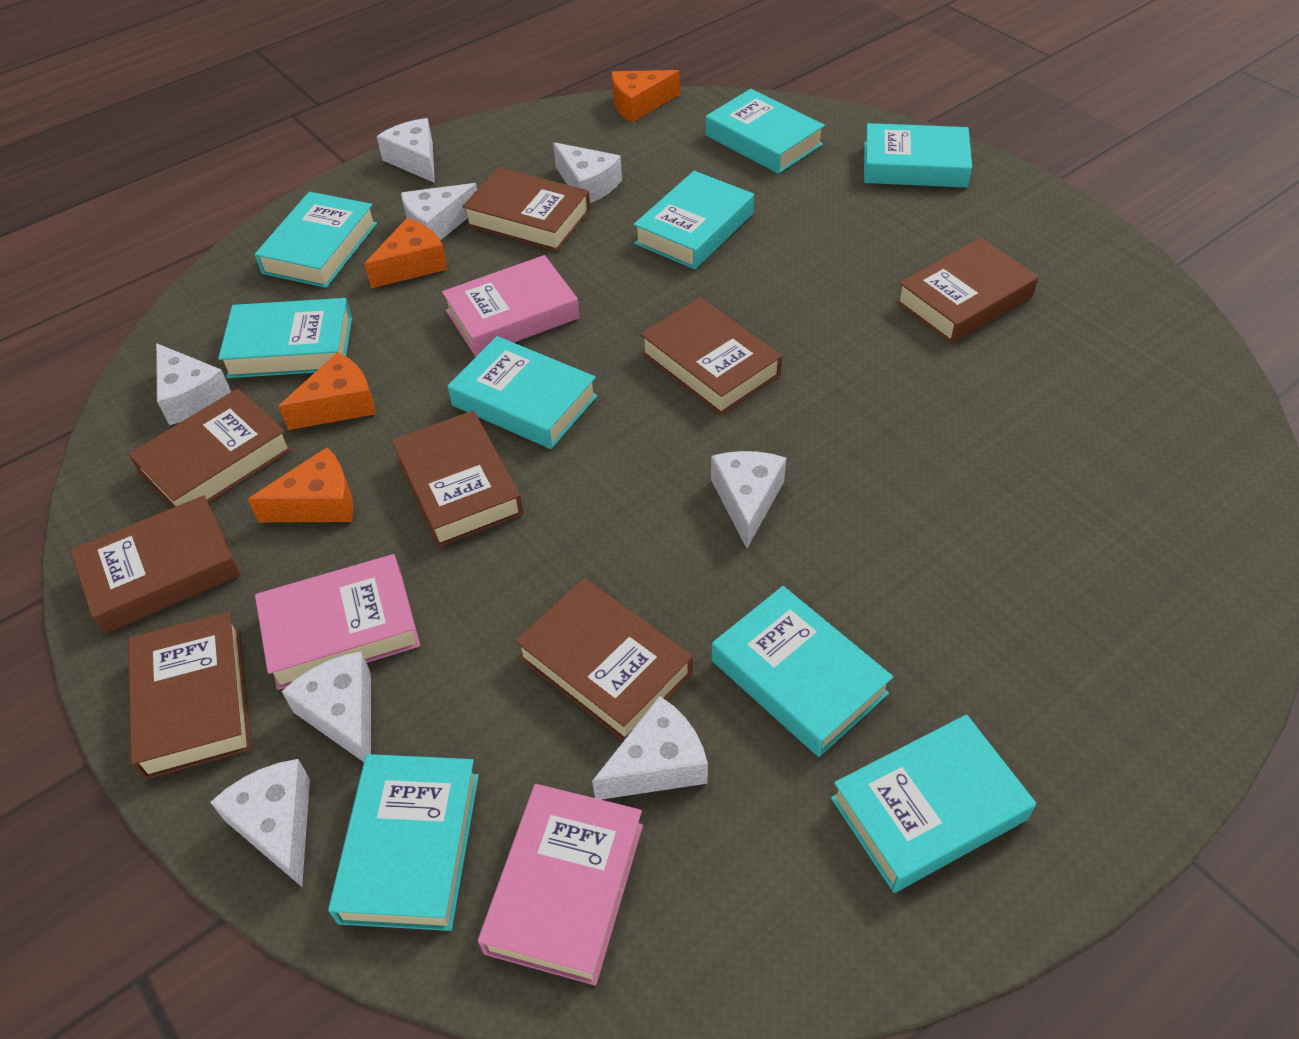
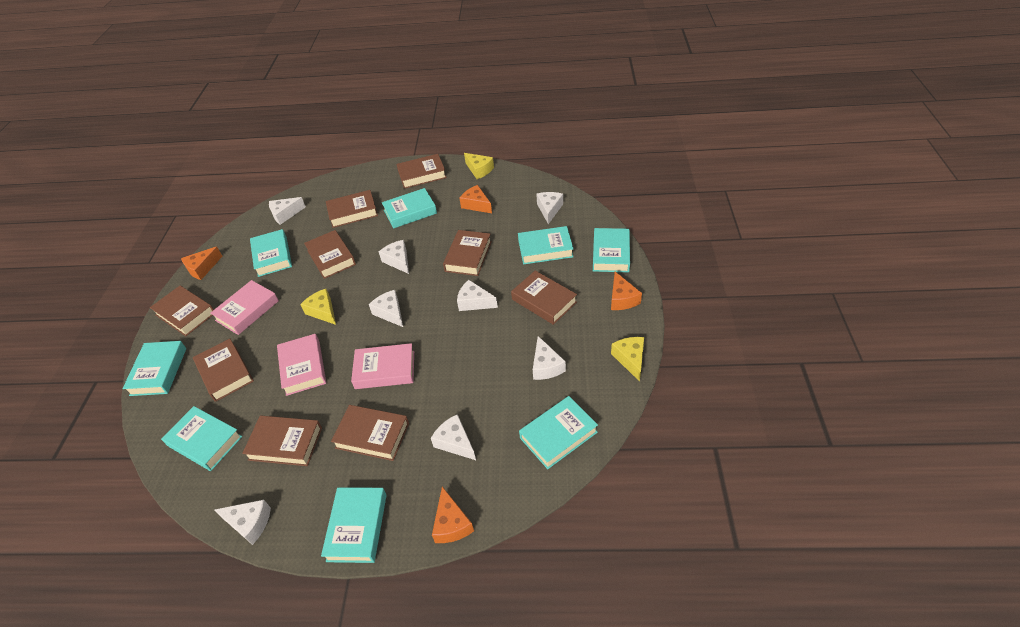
brown book: 8 -> 9
turquoise book: 9 -> 8
yellow cheese: 0 -> 3

